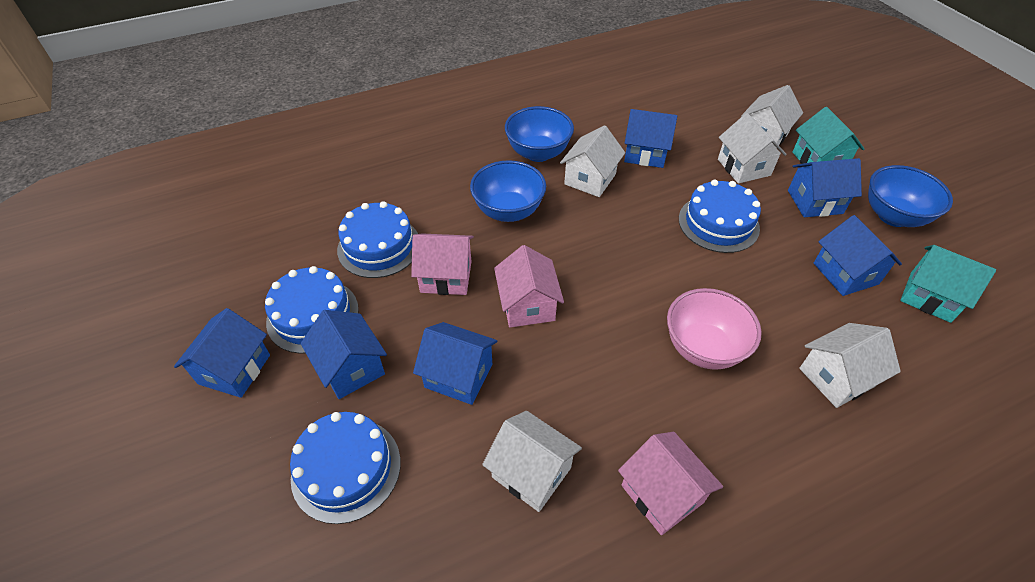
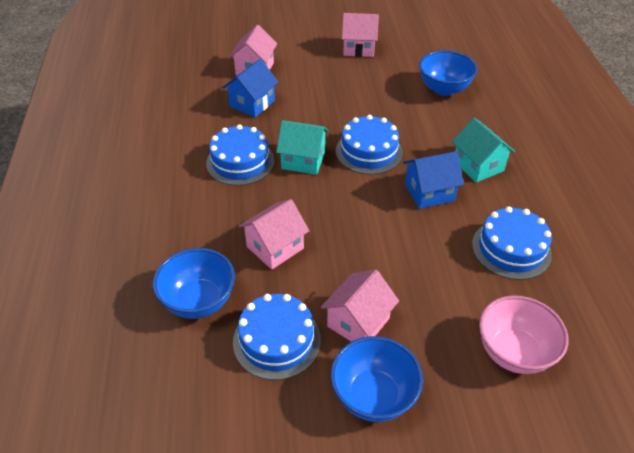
blue house: 6 -> 2
pink house: 3 -> 4
white house: 5 -> 0

